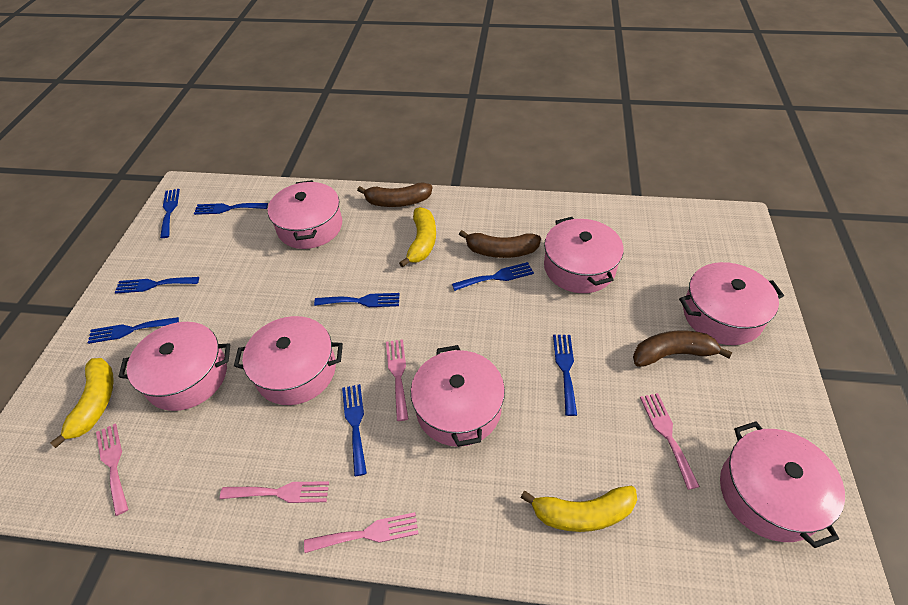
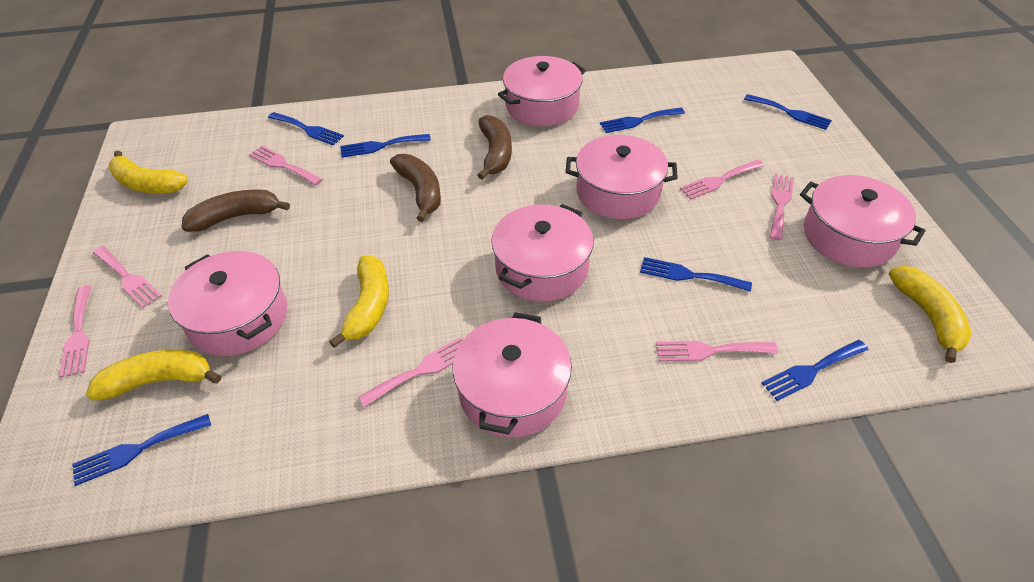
blue fork: 8 -> 7
pink fork: 5 -> 7
pink pot: 7 -> 6
yellow banana: 3 -> 4

